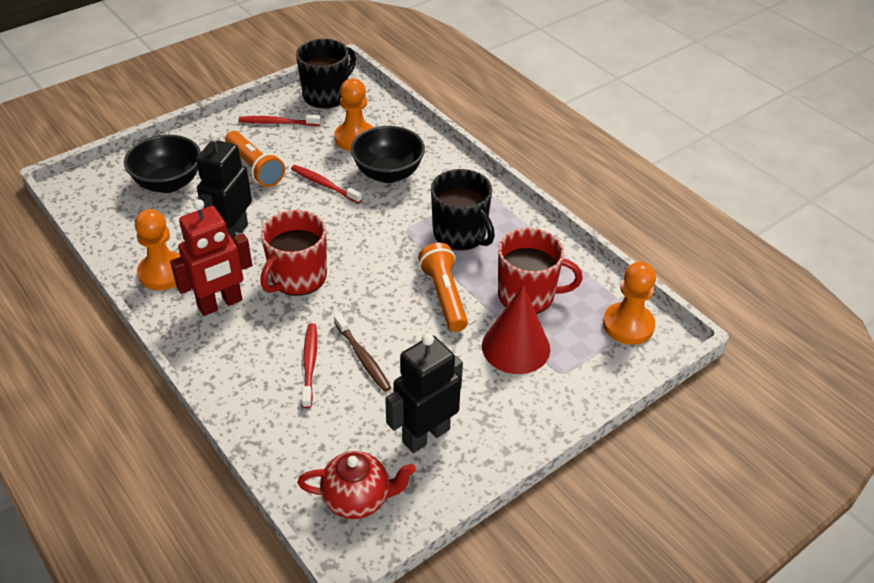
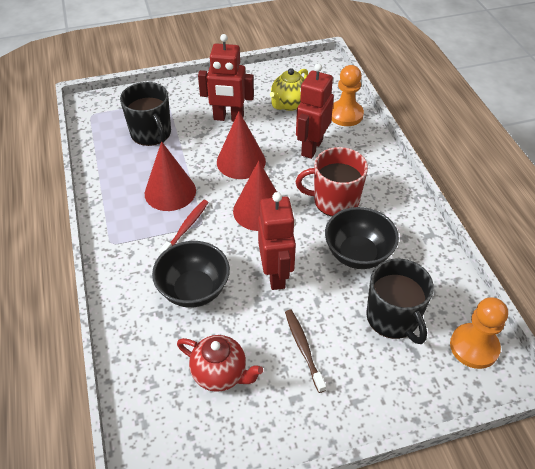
black robot: 2 -> 0
orange flashlight: 2 -> 0
orange pawn: 3 -> 2
red cone: 1 -> 3
red mug: 2 -> 1
red robot: 1 -> 3
red toothbrush: 3 -> 1
yellow teapot: 0 -> 1

